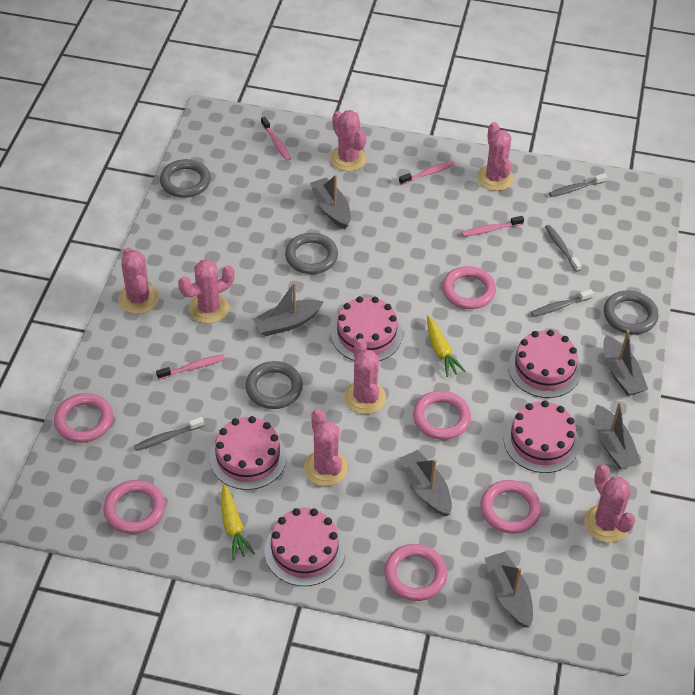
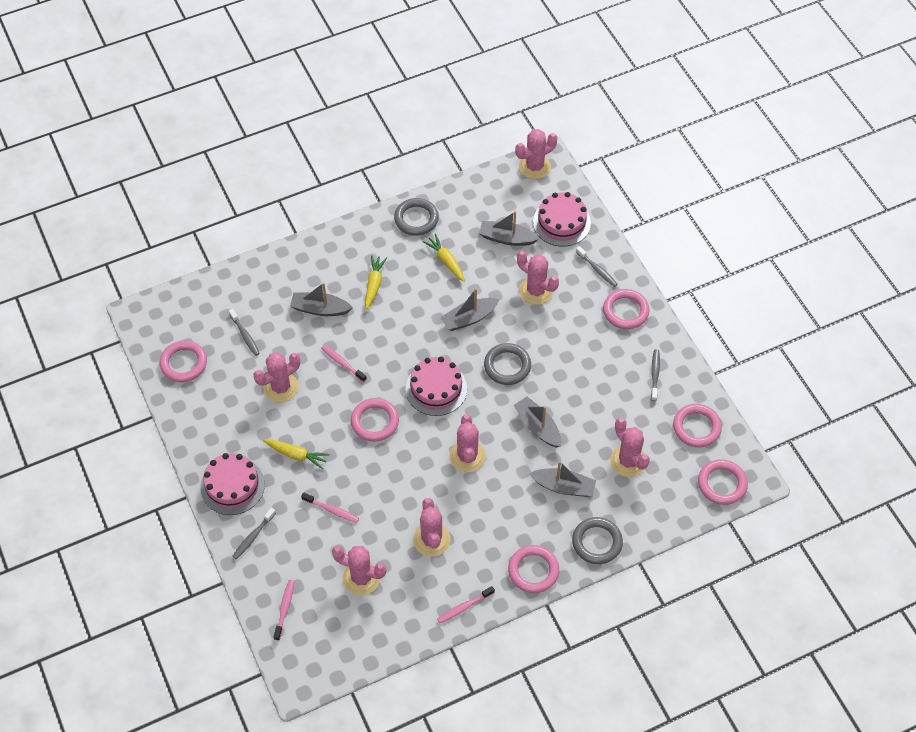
grey boat: 6 -> 5
grey ring: 4 -> 3
pink cake: 5 -> 3
yellow carrot: 2 -> 3

